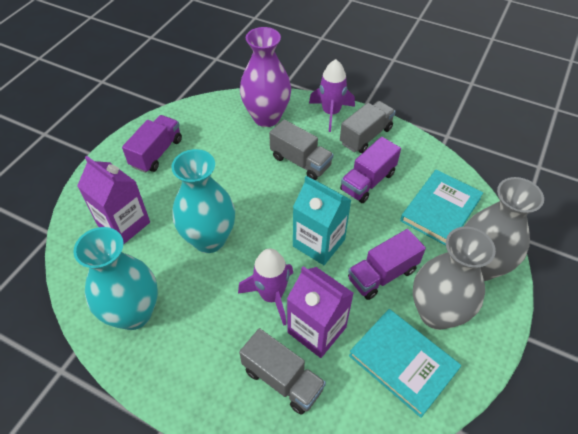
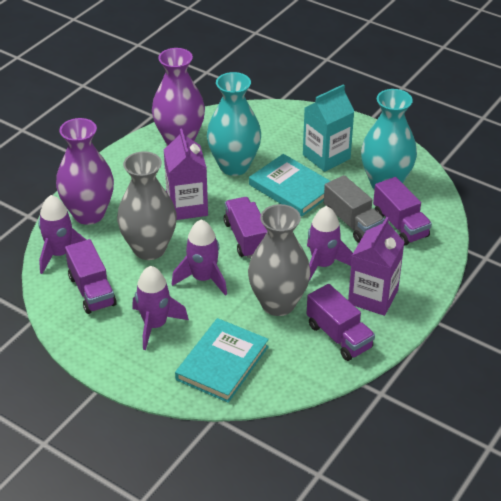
grey truck: 3 -> 1
purple rocket: 2 -> 4
purple truck: 3 -> 4
purple vase: 1 -> 2

